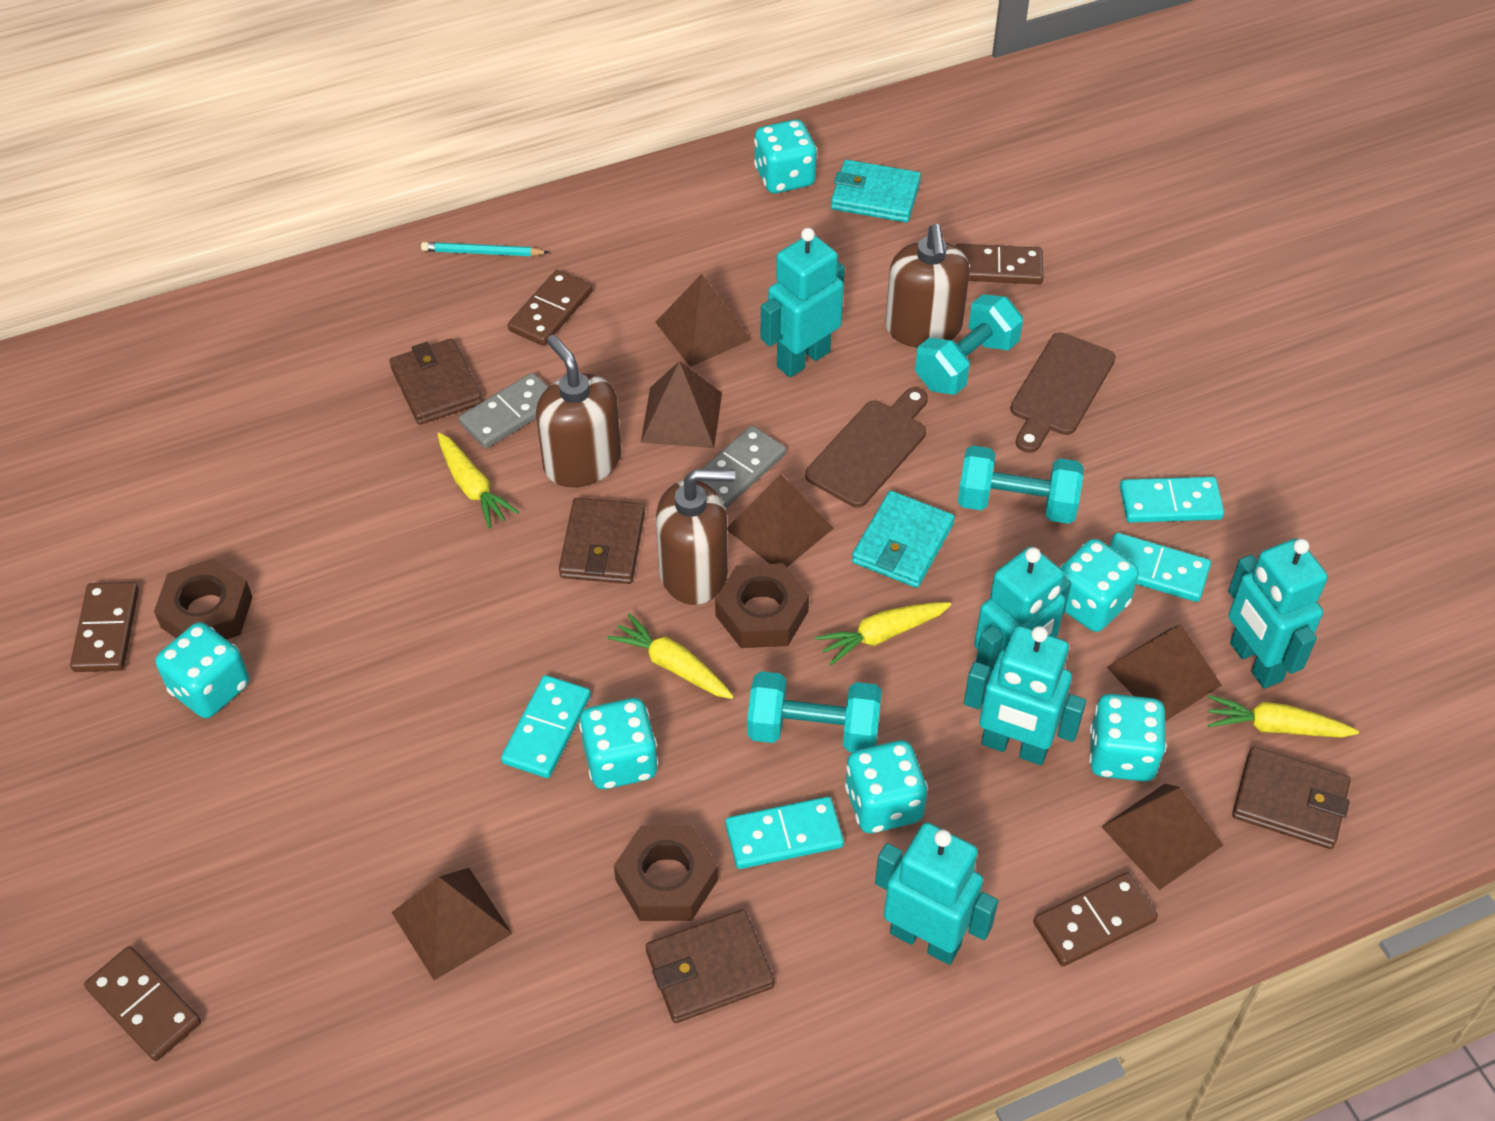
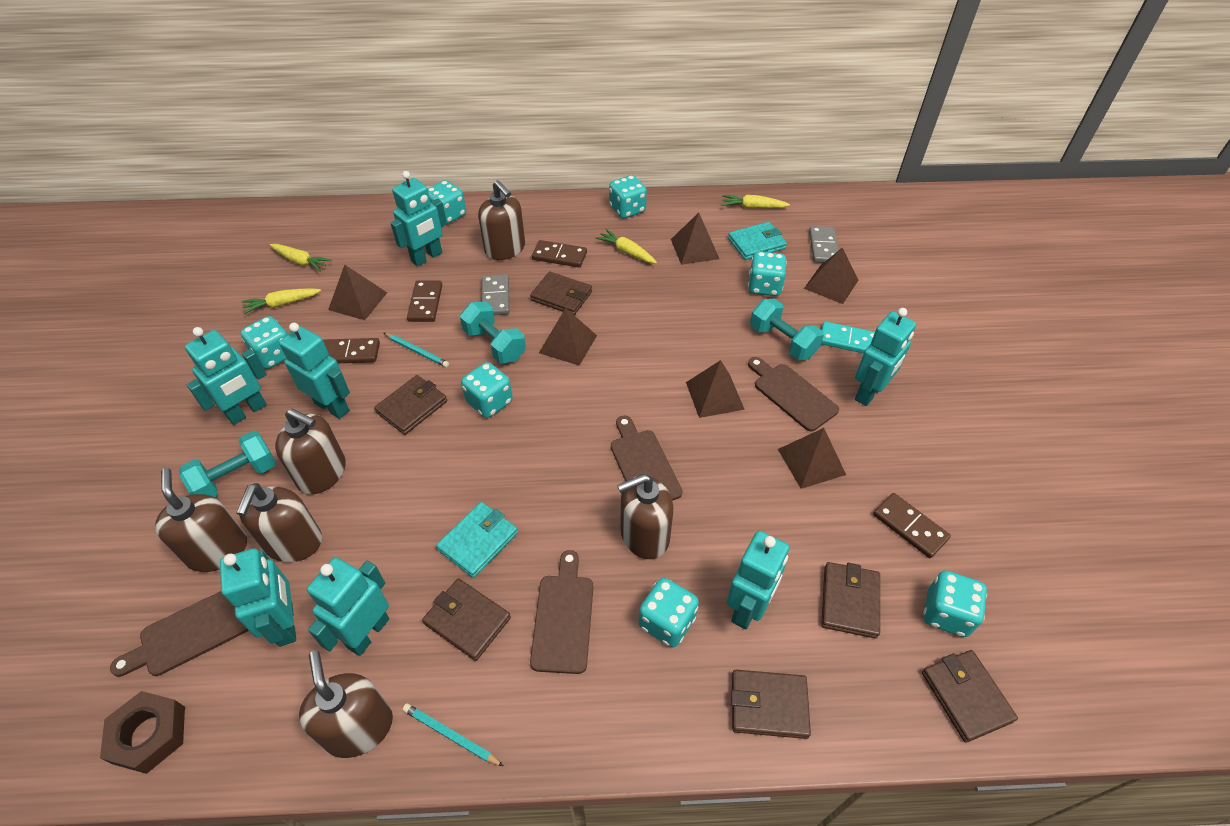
brown cutting board: 2 -> 4
brown domino: 5 -> 4
brown nut: 3 -> 1
brown soap dispenser: 3 -> 6
brown wallet: 4 -> 6
turquoise dice: 6 -> 7
turquoise domino: 4 -> 1
turquoise pencil: 1 -> 2
turquoise robot: 5 -> 7

